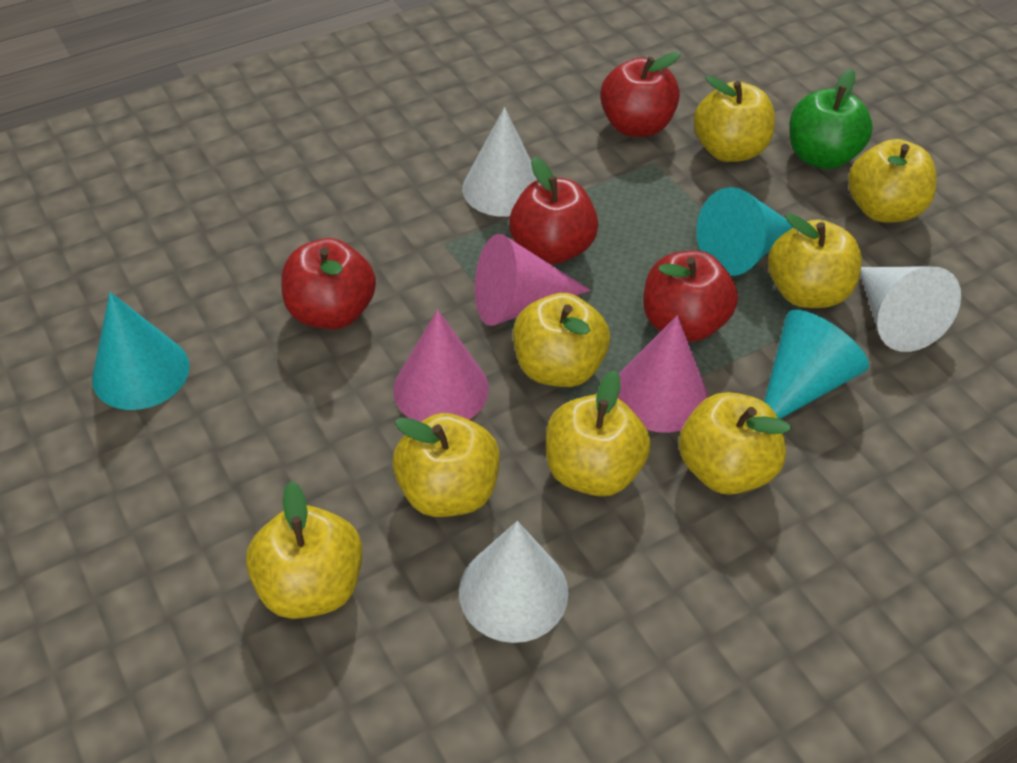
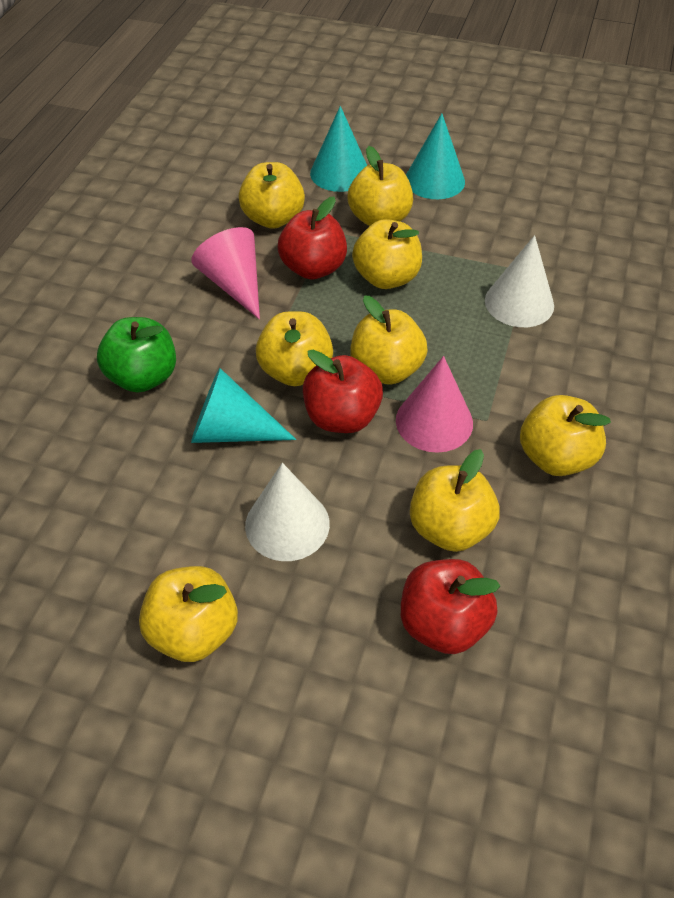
pink cone: 3 -> 2
red apple: 4 -> 3
white cone: 3 -> 2

